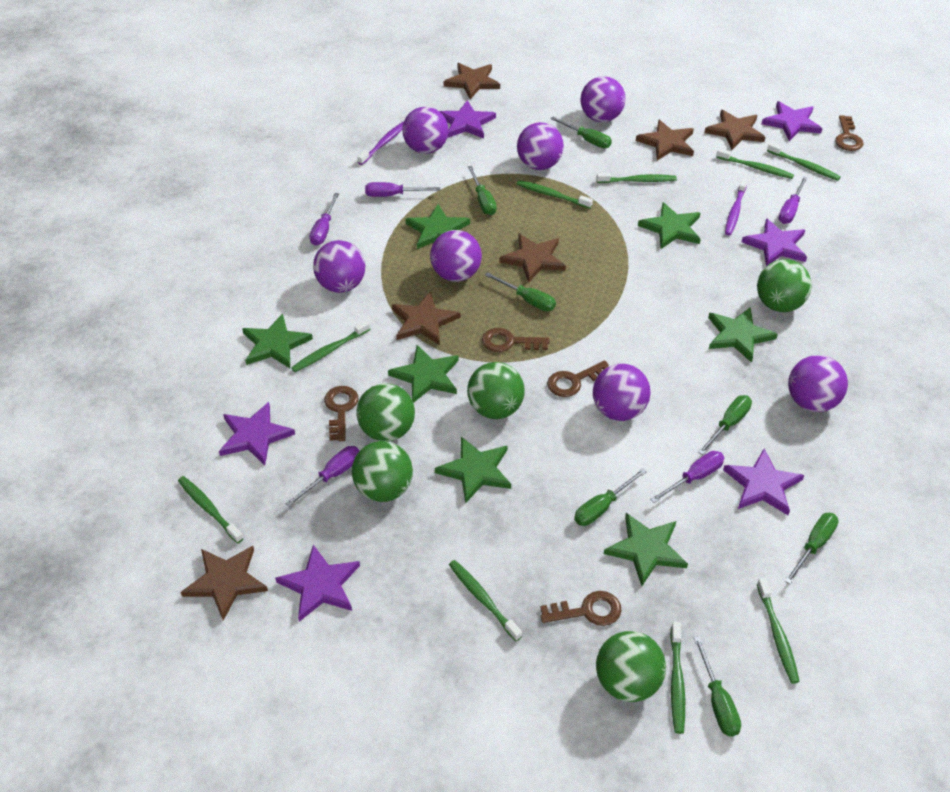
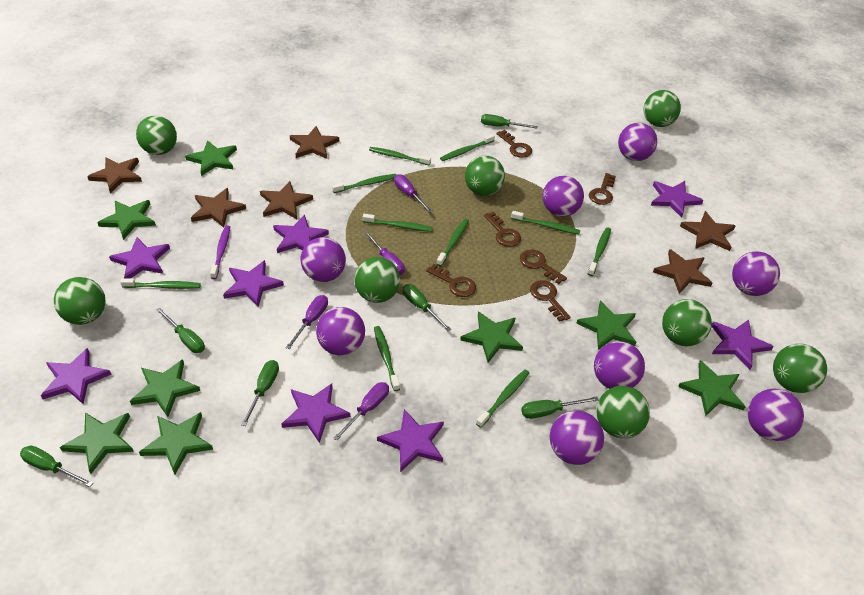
brown key: 5 -> 6
green ball: 5 -> 8
green screwdriver: 7 -> 6
green star: 7 -> 8
green toothbrush: 9 -> 10
purple ball: 7 -> 8
purple screwdriver: 5 -> 4
purple star: 6 -> 8
purple toothbrush: 2 -> 1

